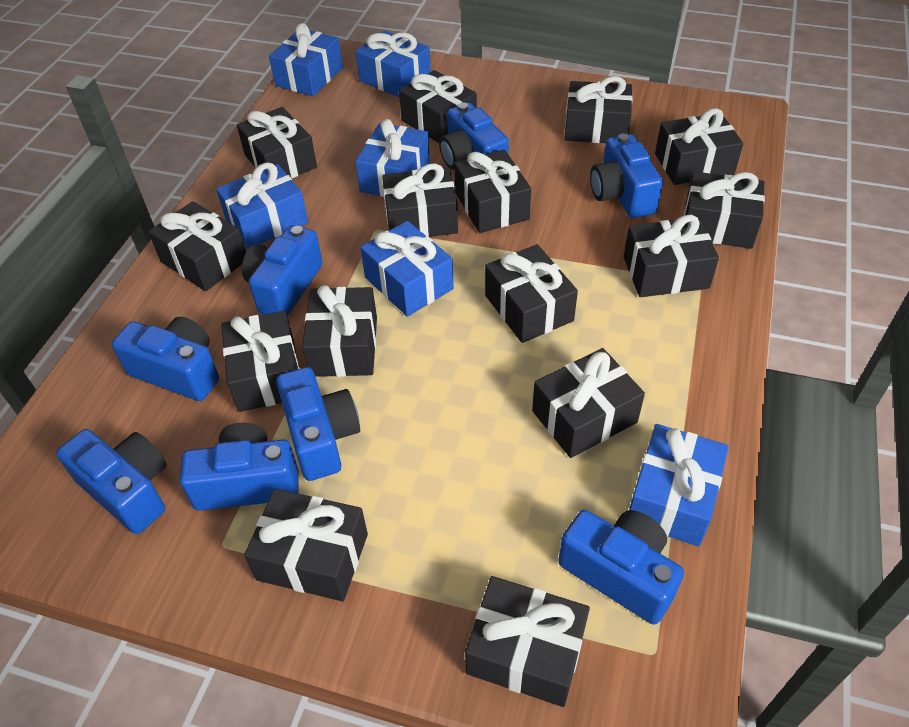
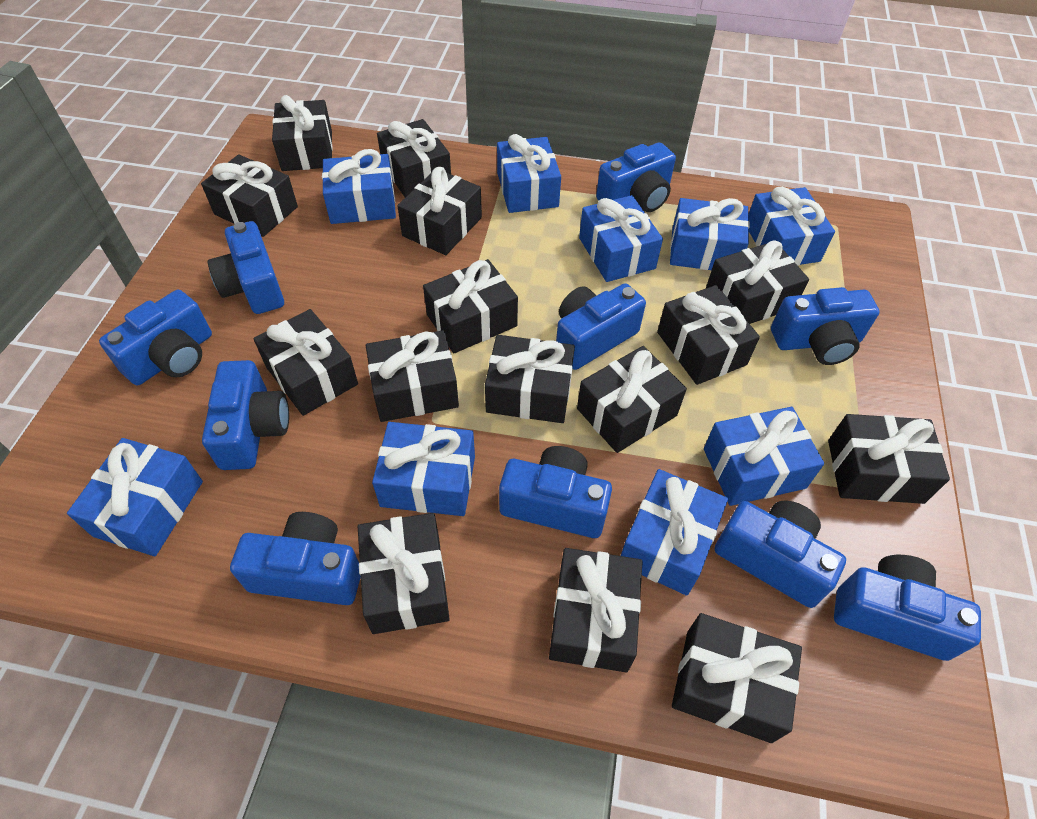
blue camera: 8 -> 10
blue gift: 6 -> 9

